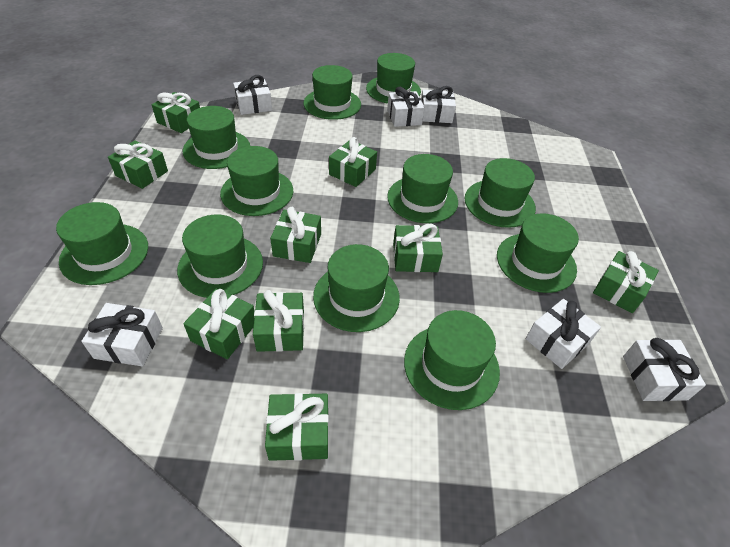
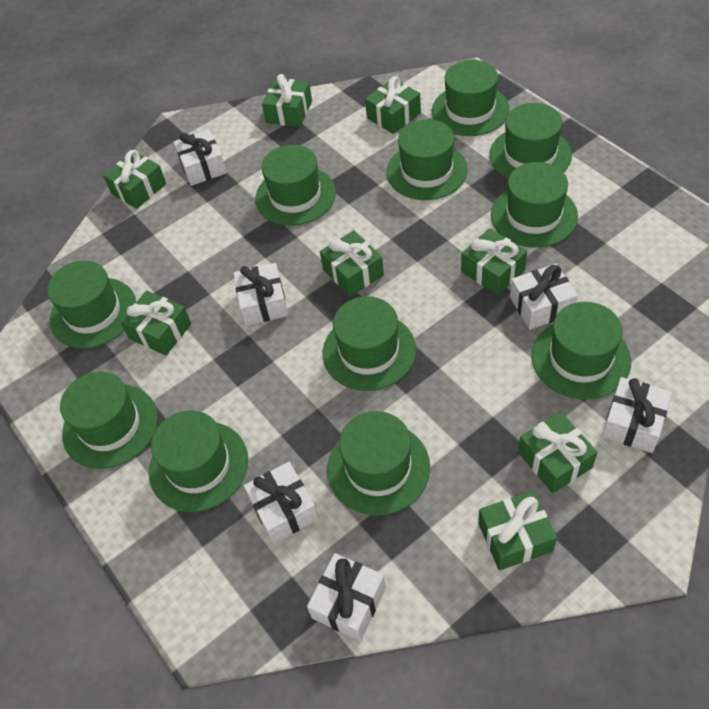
green gift: 9 -> 8

